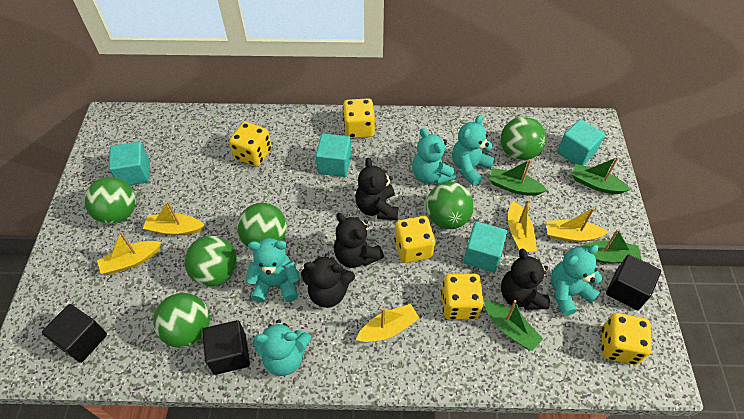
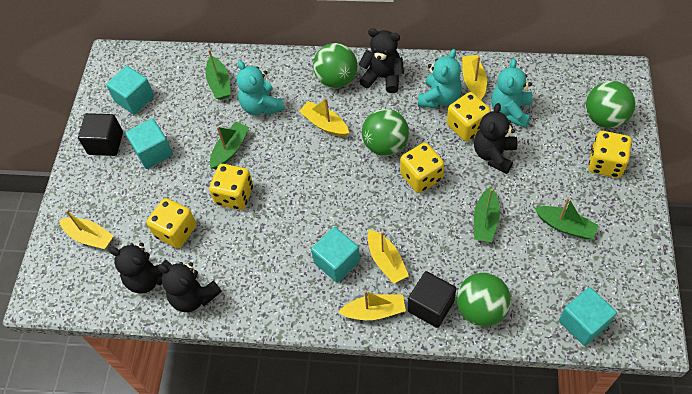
black cube: 3 -> 2
green ball: 6 -> 4
turquoise teddy bear: 5 -> 3

